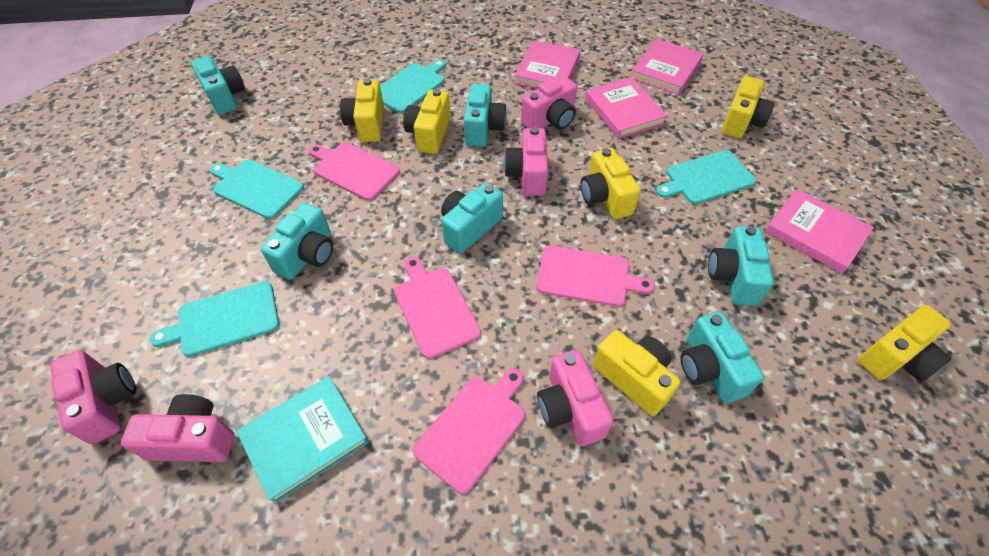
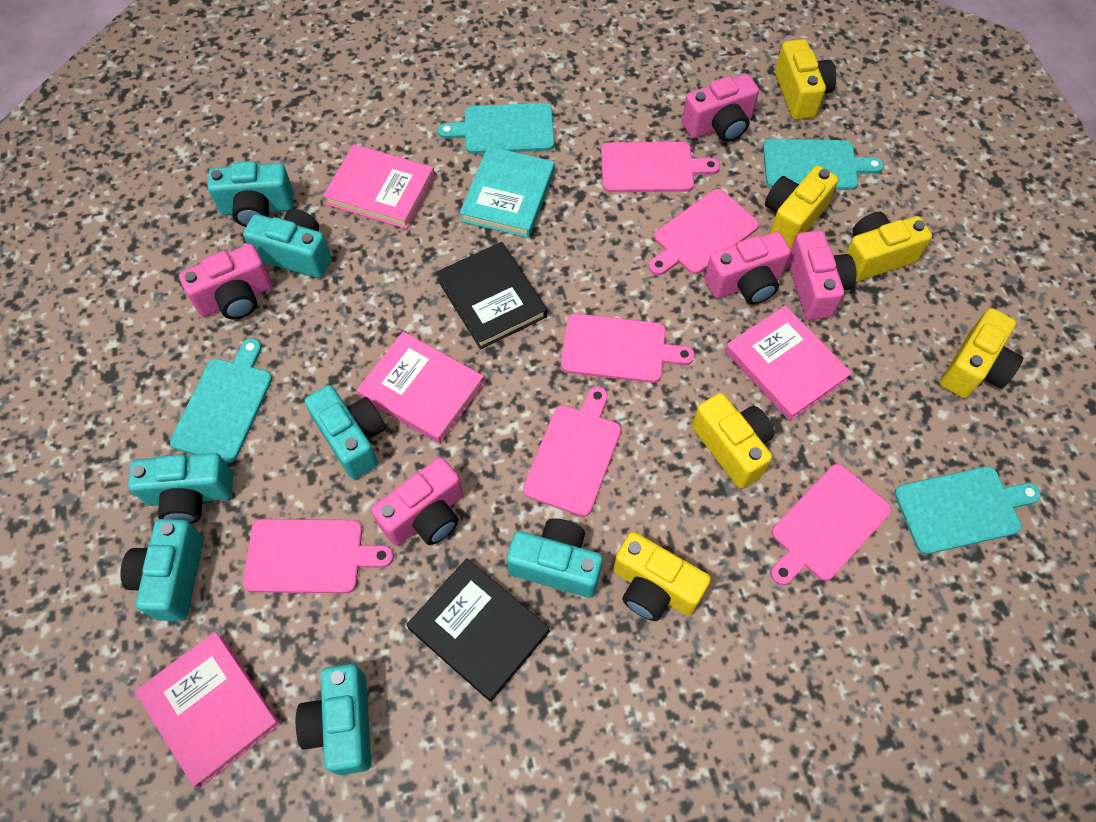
black book: 0 -> 2
pink cutting board: 4 -> 6
turquoise camera: 6 -> 7

